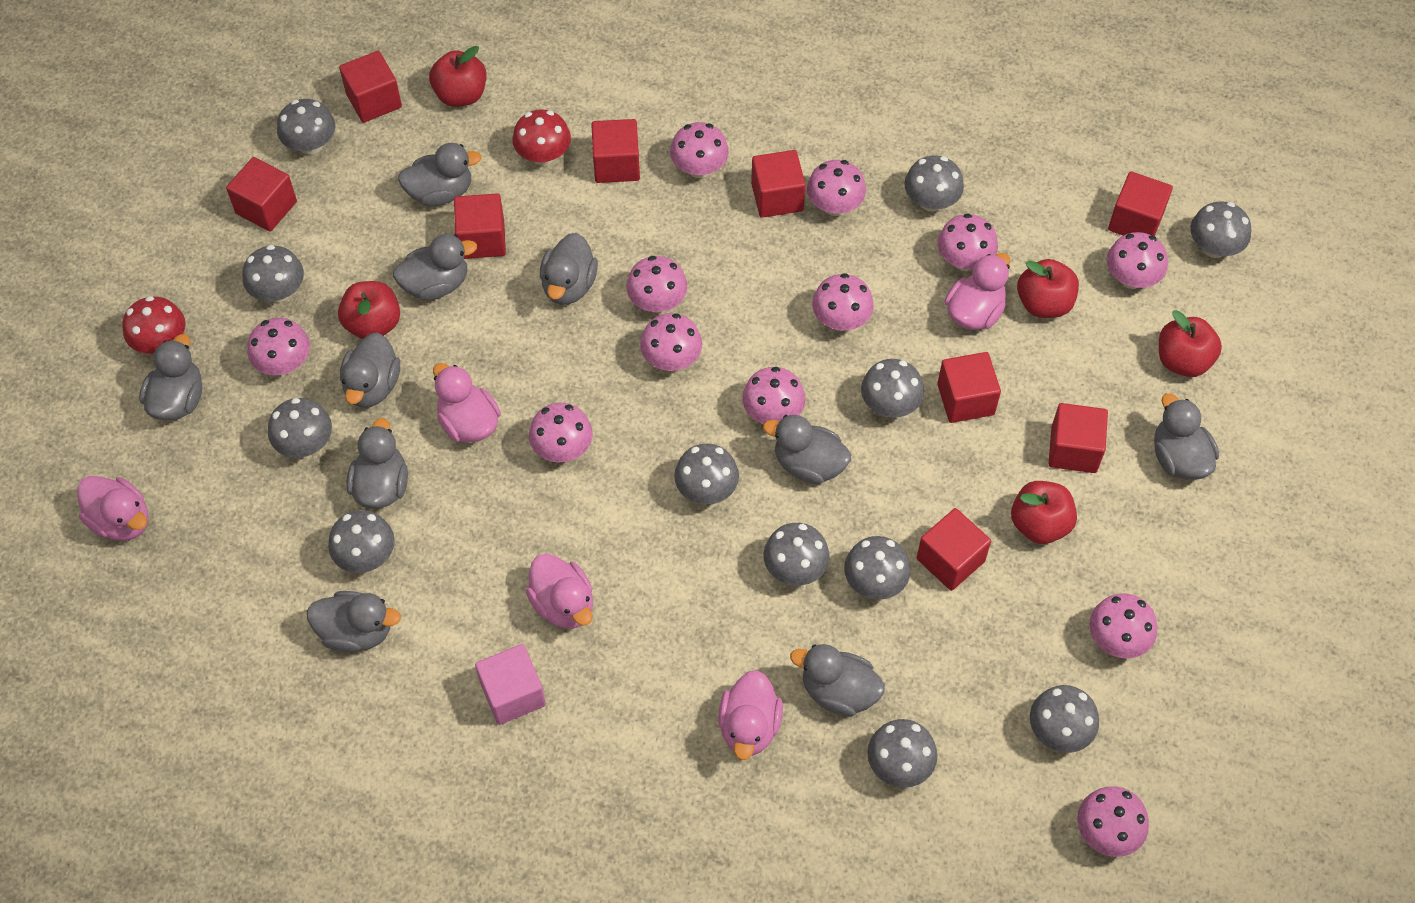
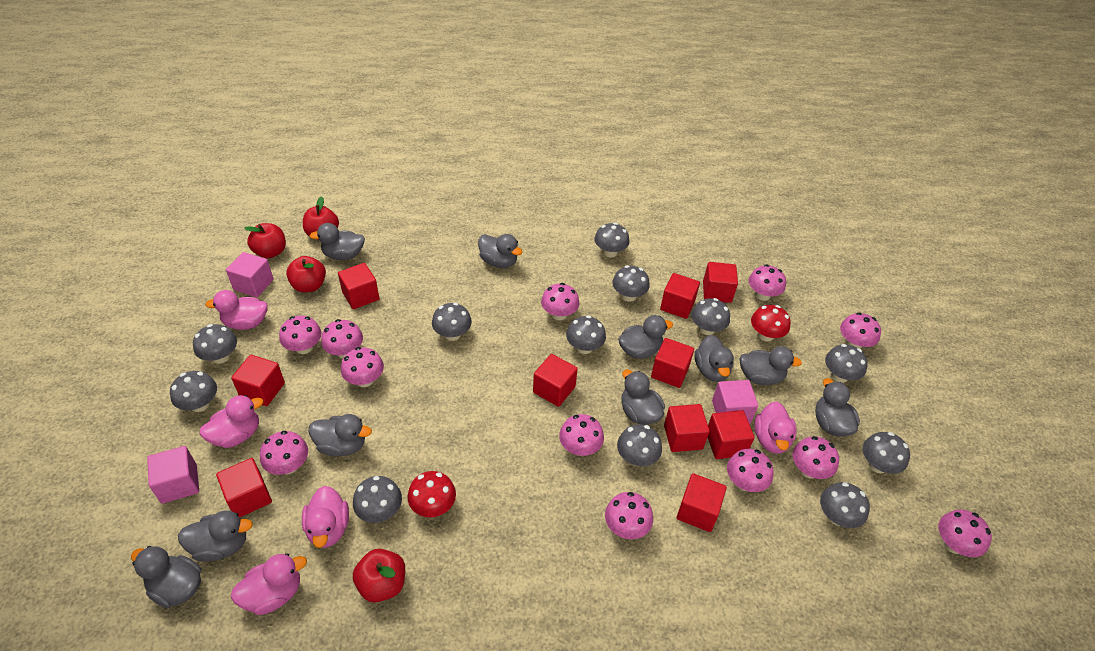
pink cube: 1 -> 3
red apple: 5 -> 4
red cube: 9 -> 10

